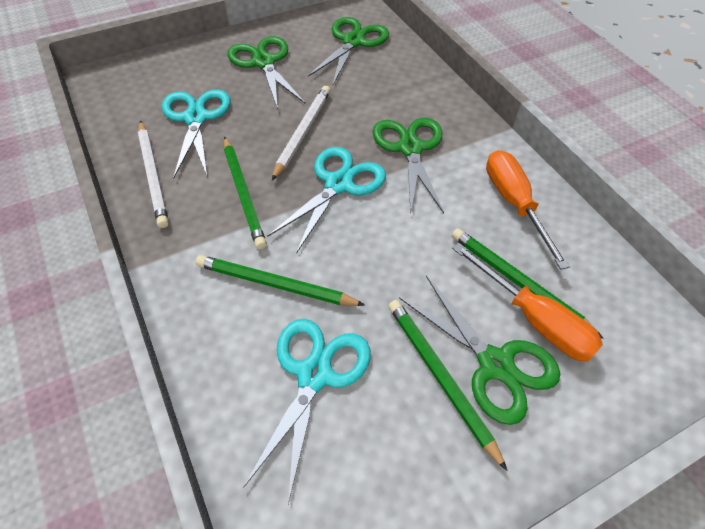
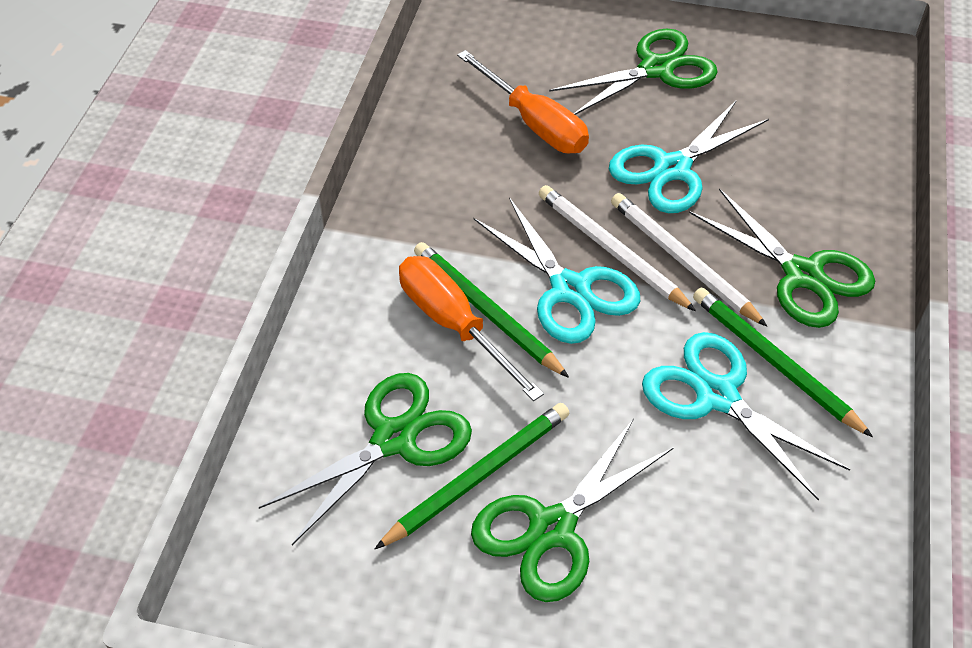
green pencil: 4 -> 3

